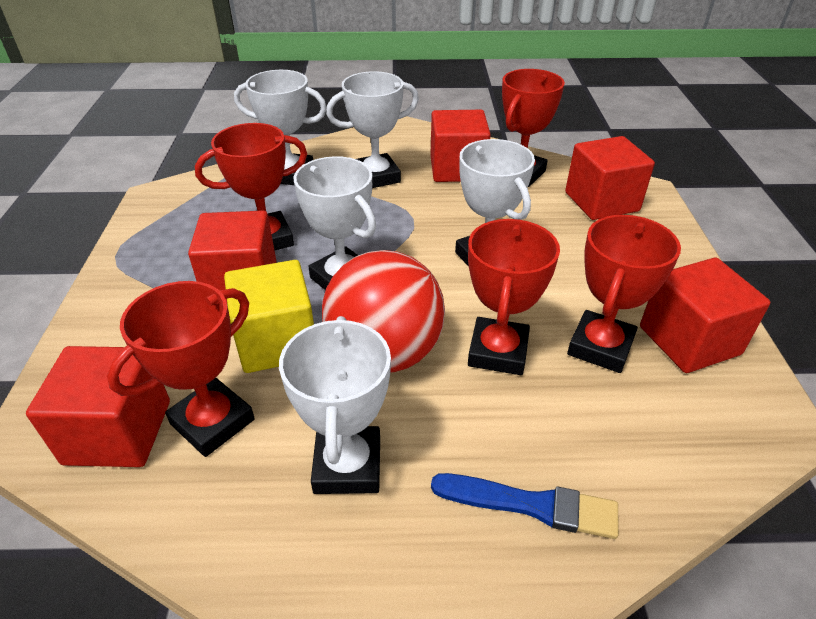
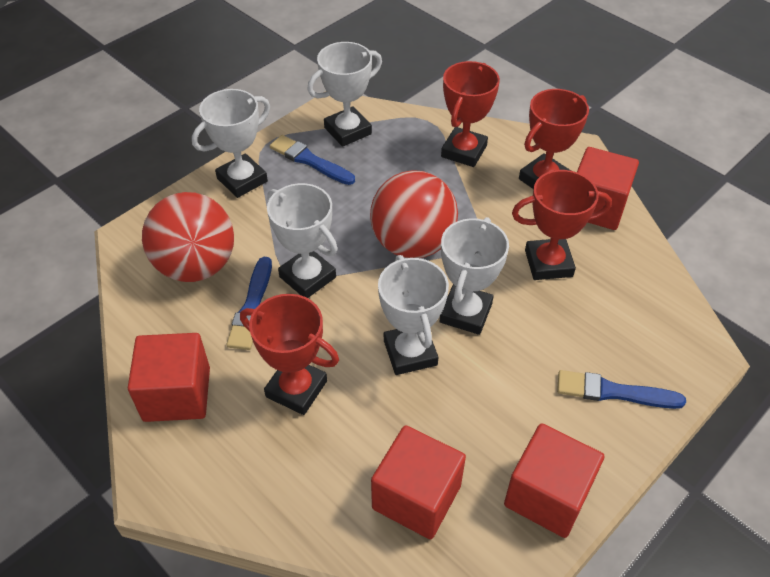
blue brush: 1 -> 3
red ball: 1 -> 2
red cube: 5 -> 4
red trophy: 5 -> 4
yellow cube: 1 -> 0

